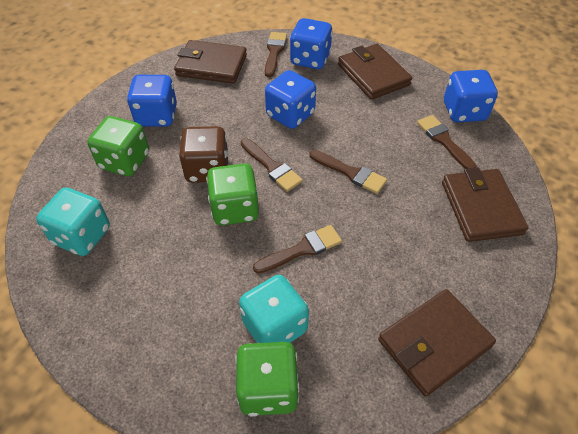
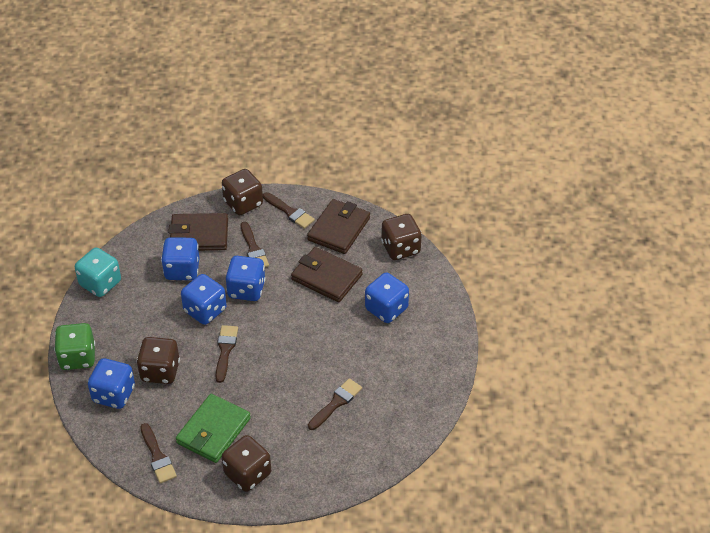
blue dice: 4 -> 5
brown dice: 1 -> 4
brown wallet: 4 -> 3
green dice: 3 -> 1
green wallet: 0 -> 1
turquoise dice: 2 -> 1

